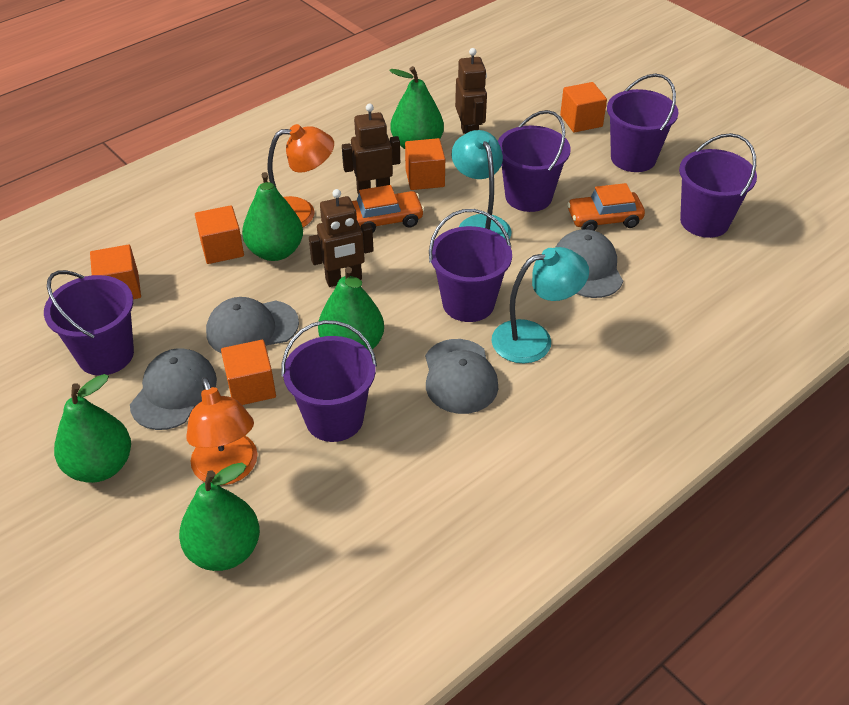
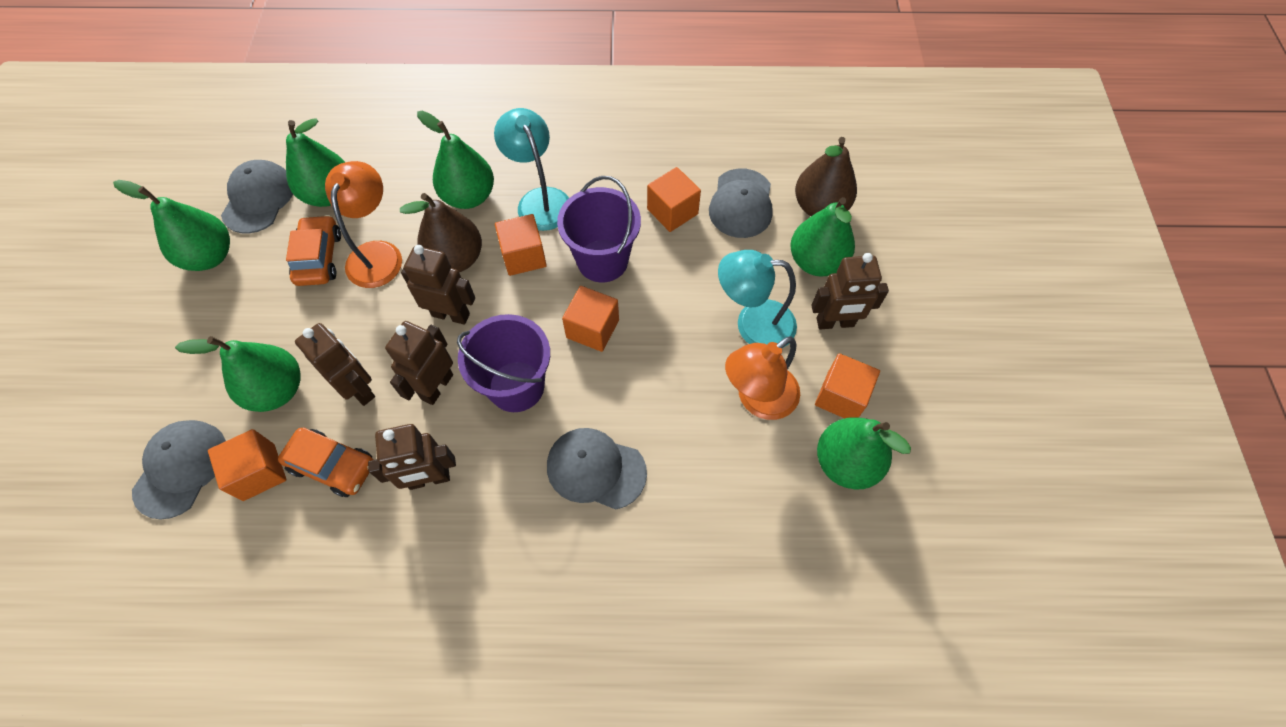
brown pear: 0 -> 2
brown robot: 3 -> 5
green pear: 5 -> 6
purple bucket: 6 -> 2

